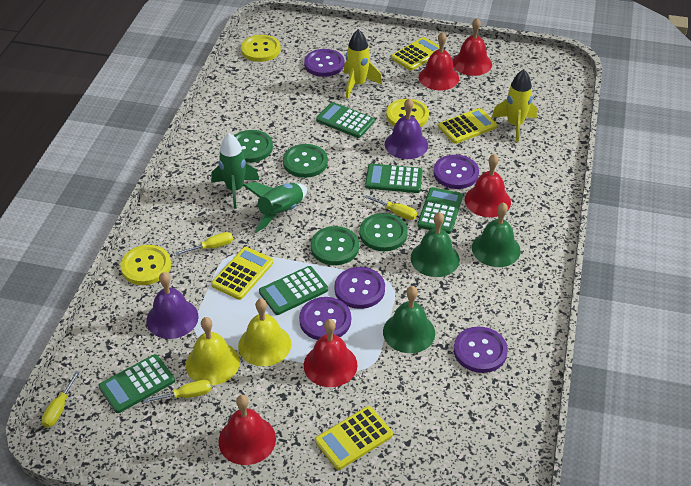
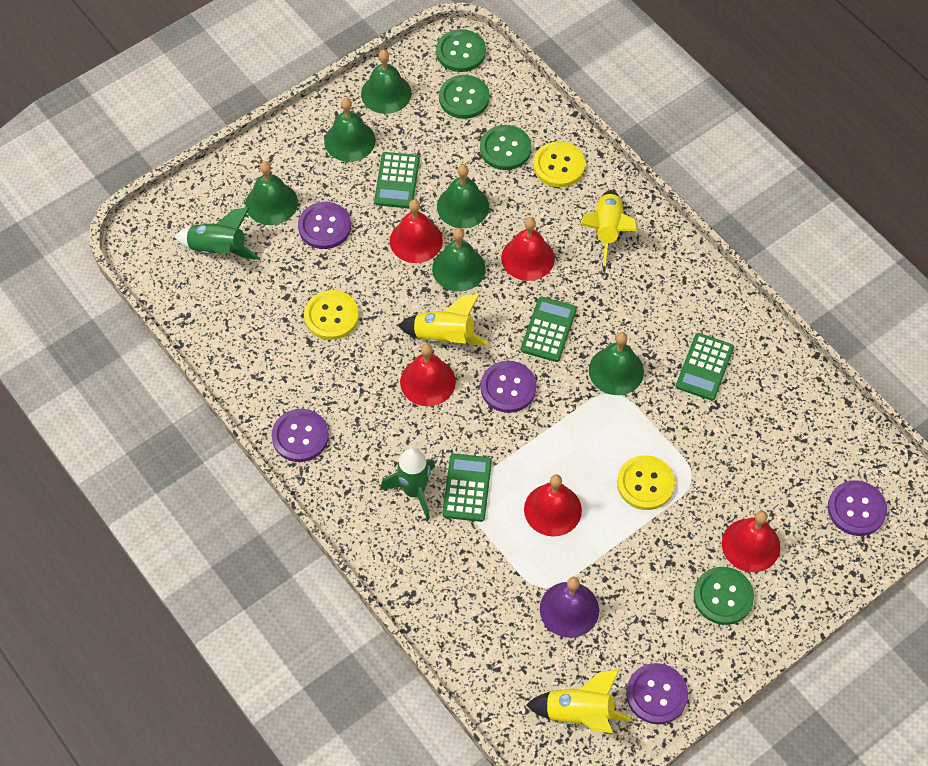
green bell: 3 -> 6
green calculator: 5 -> 4
purple bell: 2 -> 1
yellow bell: 2 -> 0
yellow calculator: 4 -> 0
yellow rocket: 2 -> 3
yellow screwdriver: 4 -> 0

